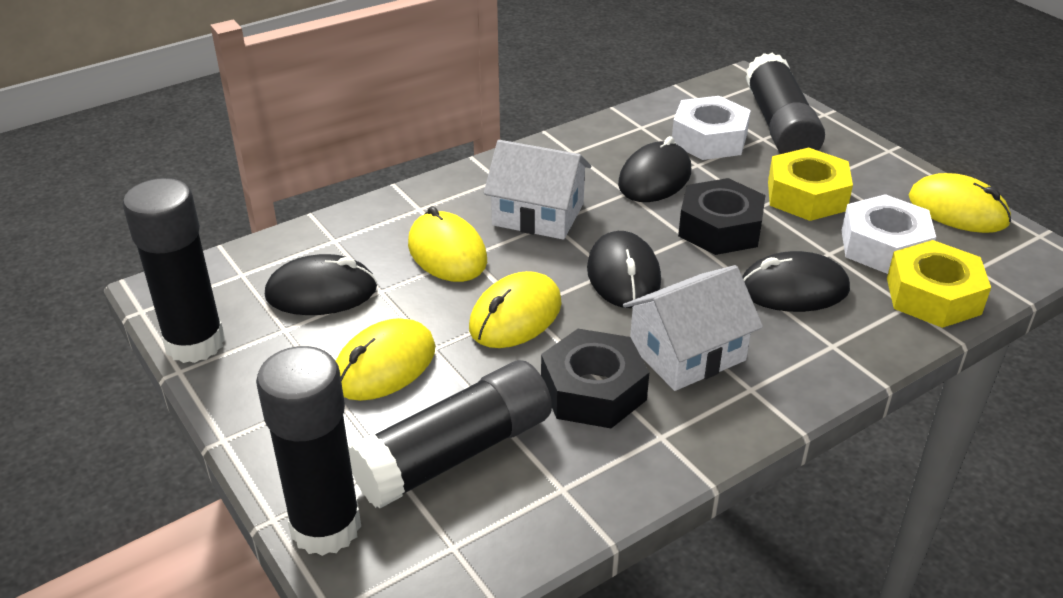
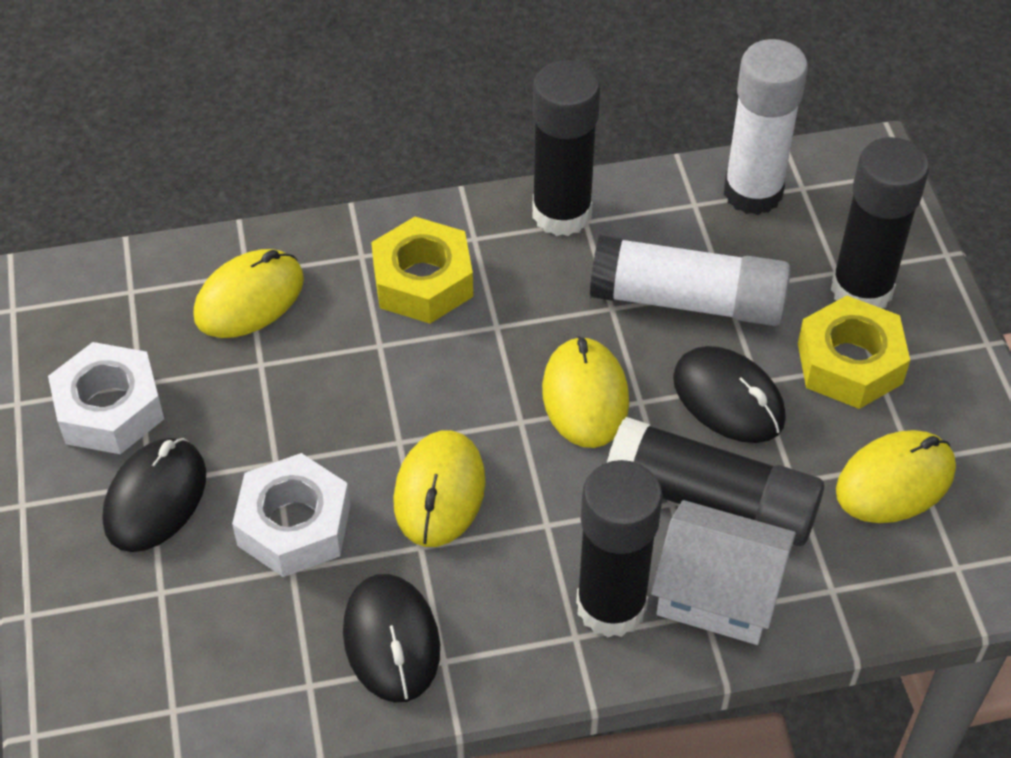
black mouse: 4 -> 3
black nut: 2 -> 0
white glue stick: 0 -> 2
white house: 2 -> 1

